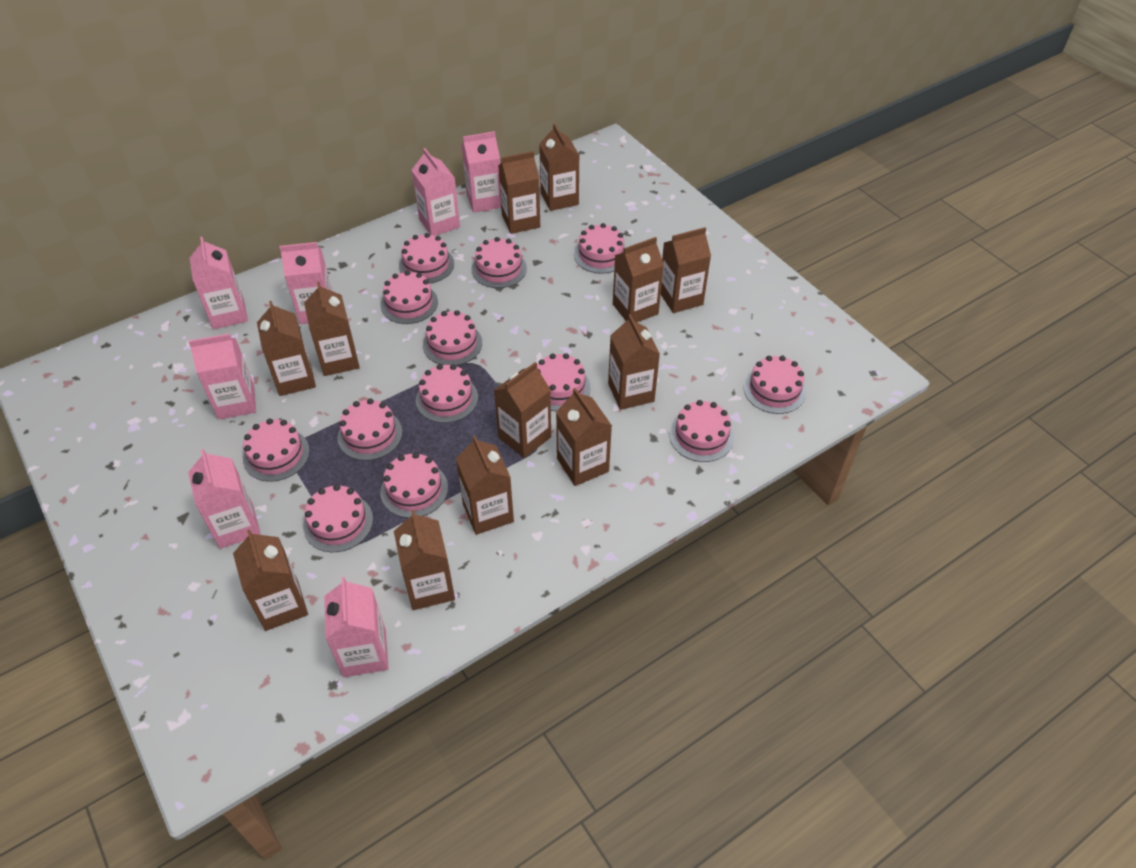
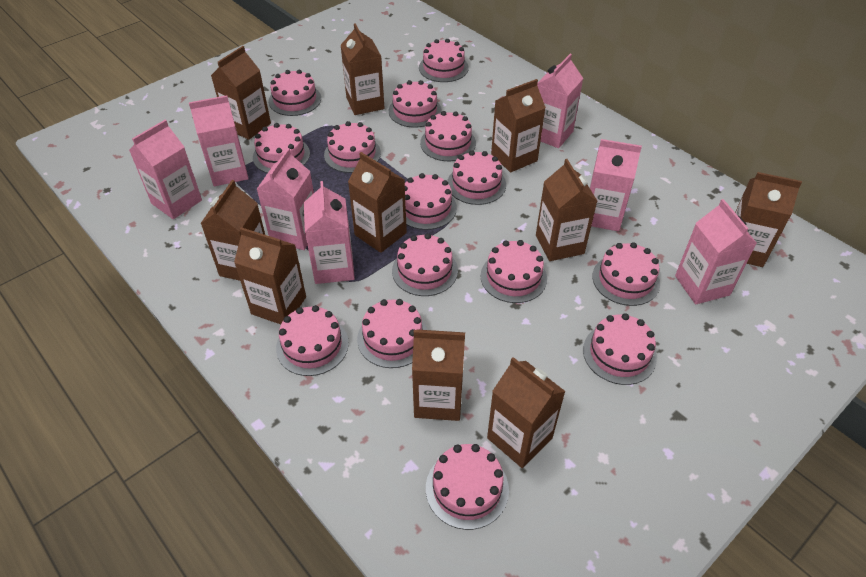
brown carton: 12 -> 10
pink cake: 13 -> 15

